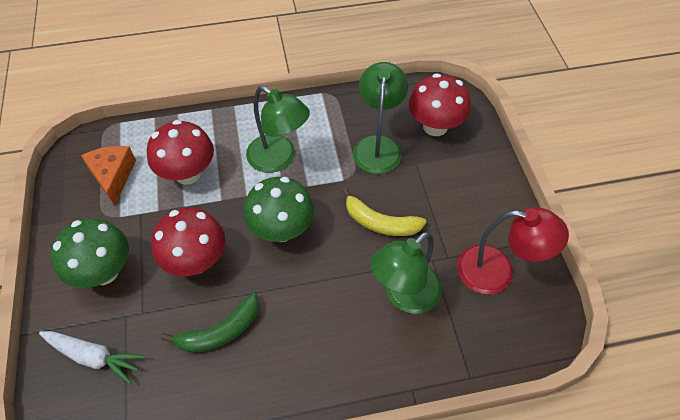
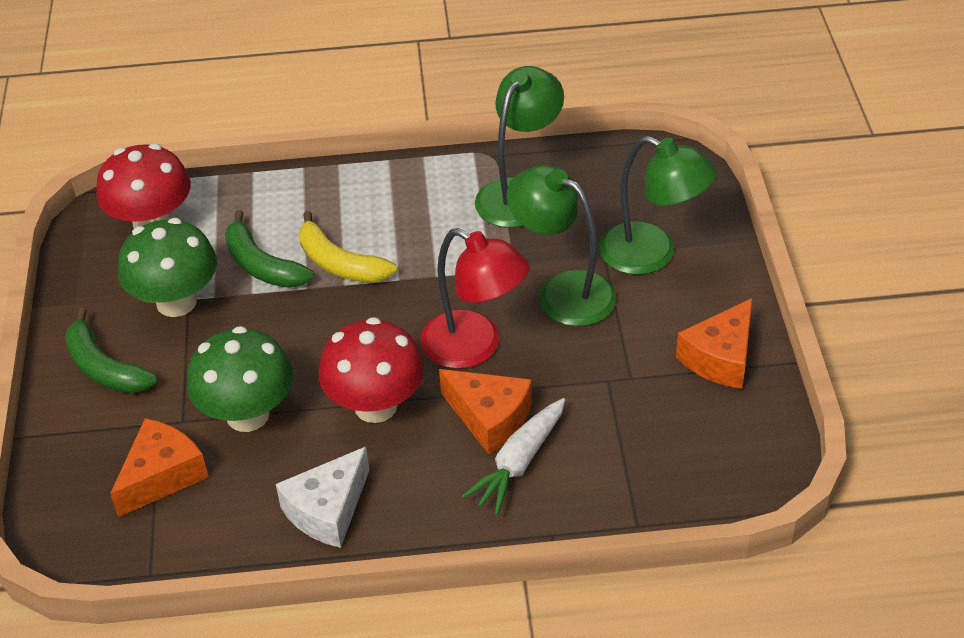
green banana: 1 -> 2
orange cheese: 1 -> 3
red mushroom: 3 -> 2
white cheese: 0 -> 1

